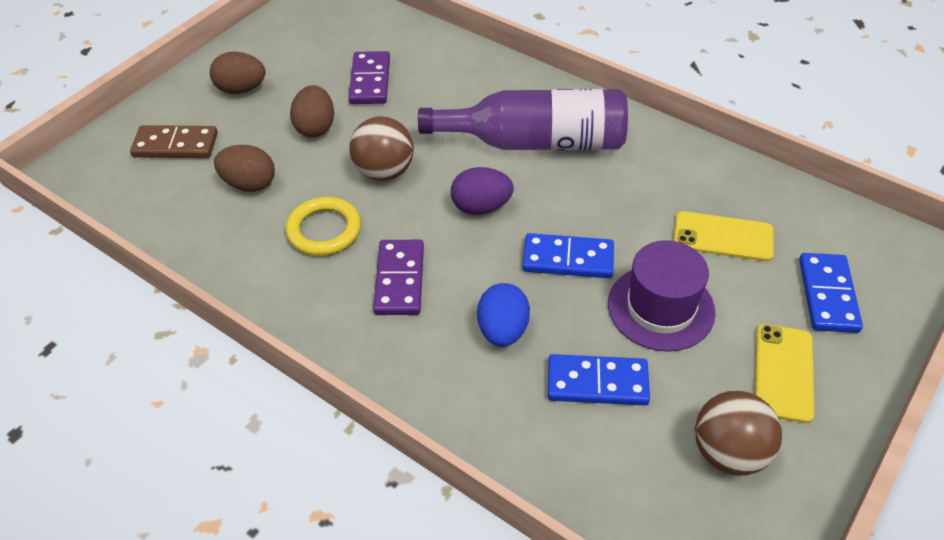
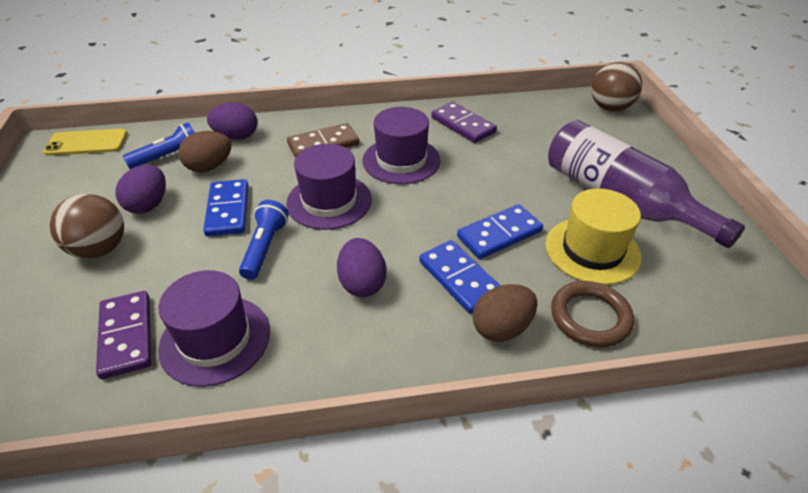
blue egg: 1 -> 0
blue flashlight: 0 -> 2
brown egg: 3 -> 2
brown ring: 0 -> 1
purple egg: 1 -> 3
purple hat: 1 -> 3
yellow hat: 0 -> 1
yellow phone: 2 -> 1
yellow ring: 1 -> 0

